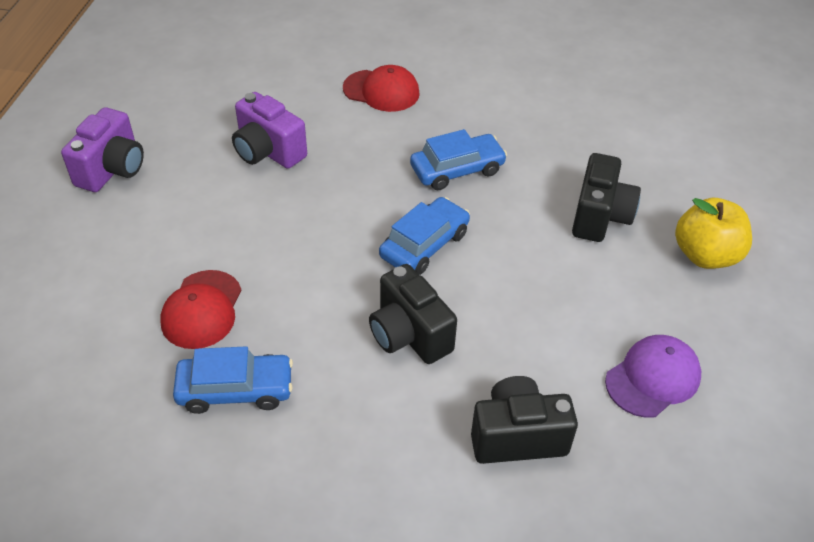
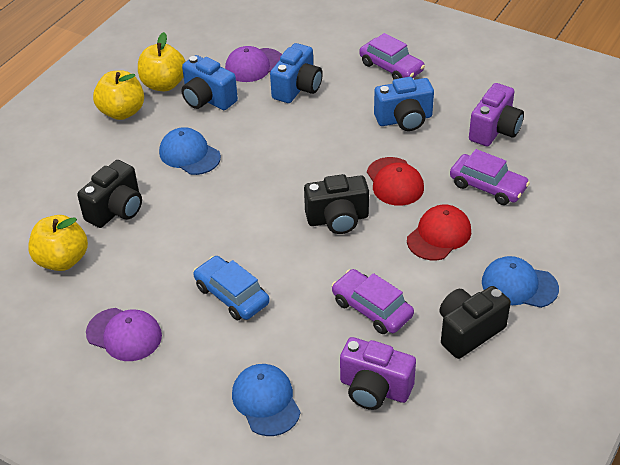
blue camera: 0 -> 3
blue cap: 0 -> 3
blue car: 3 -> 1
purple cap: 1 -> 2
purple car: 0 -> 3
yellow apple: 1 -> 3

